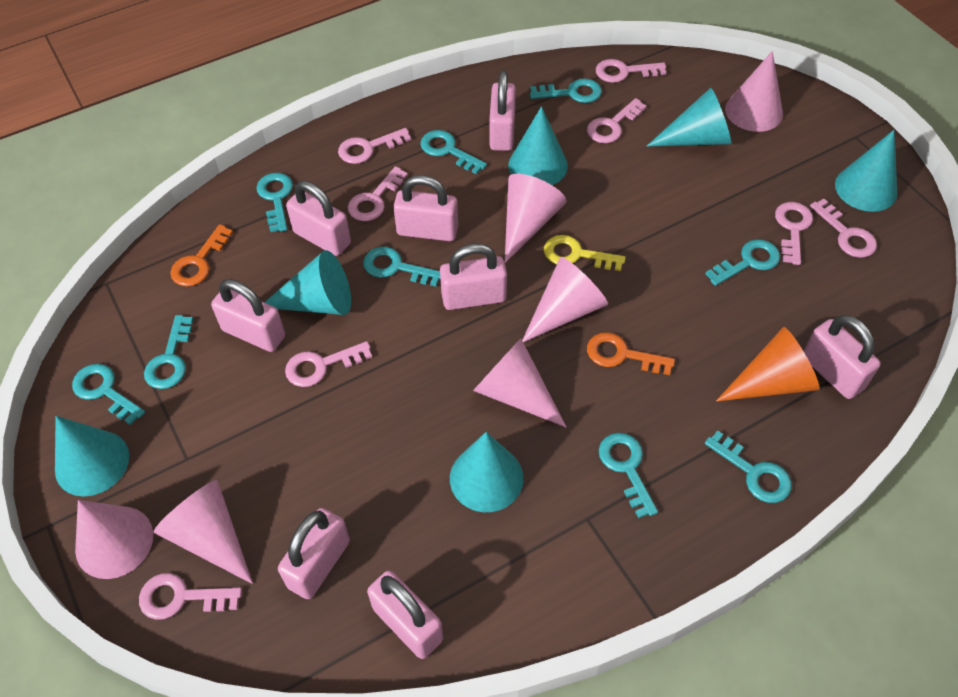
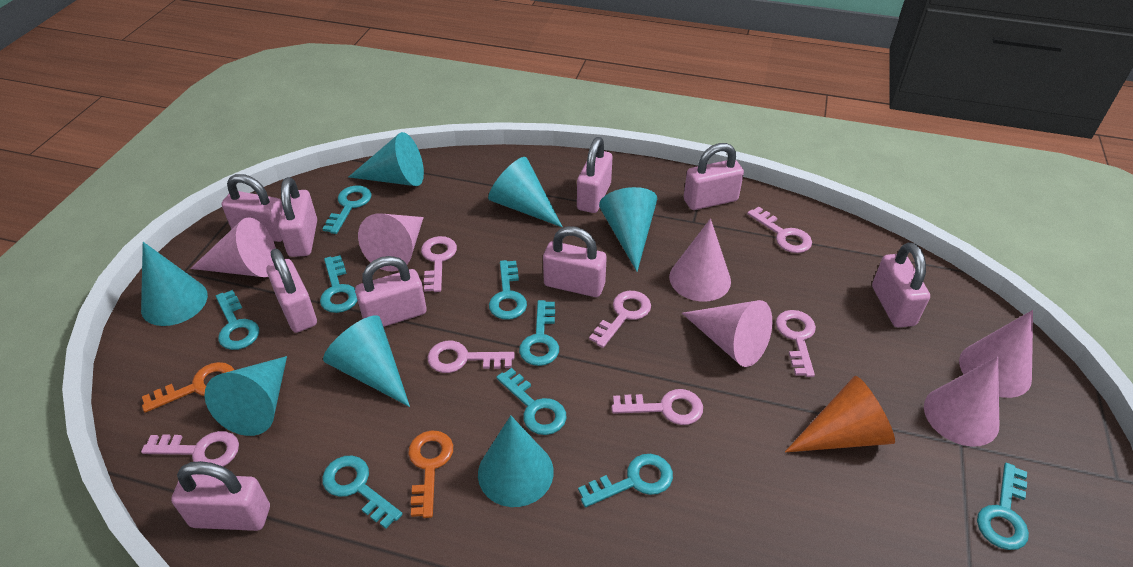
pink key: 8 -> 7
pink padlock: 8 -> 9
turquoise cone: 6 -> 7
yellow key: 1 -> 0

